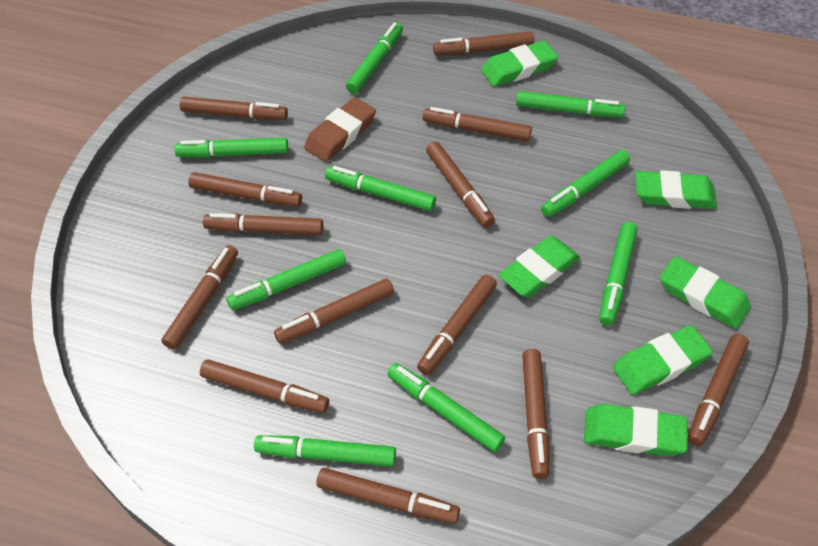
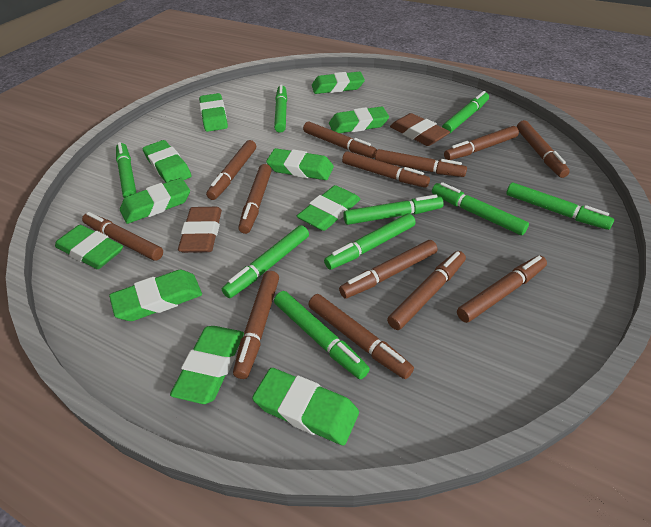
brown eraser: 1 -> 2
green eraser: 6 -> 11

